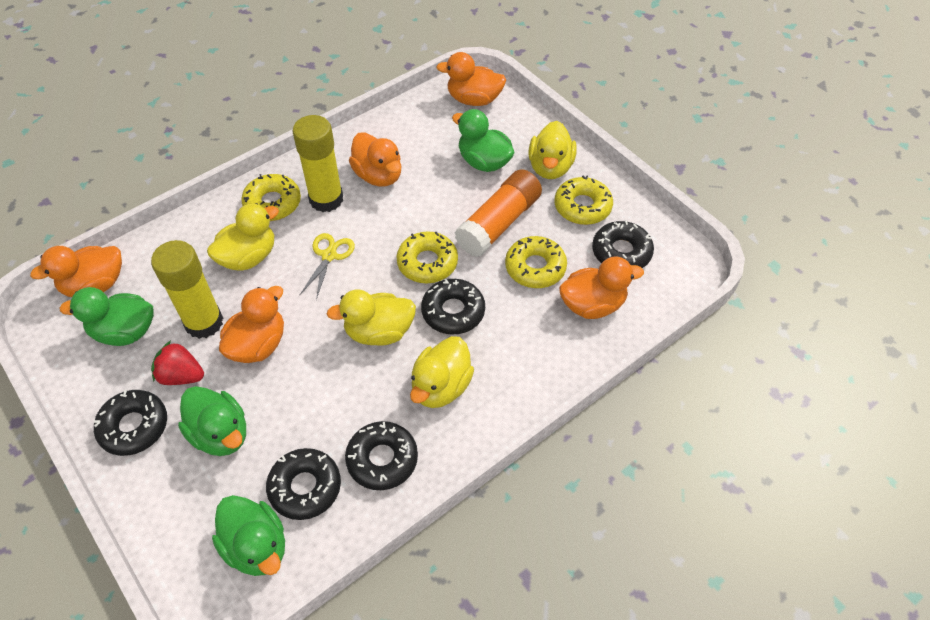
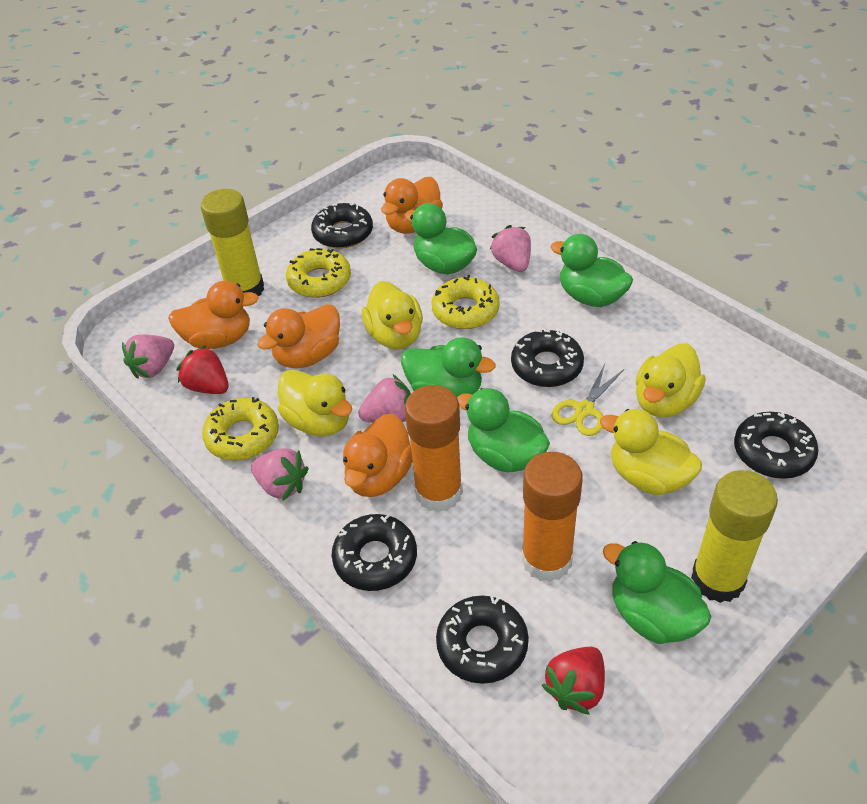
green duck: 4 -> 5
orange duck: 5 -> 4
orange glue stick: 1 -> 2
pink strawberry: 0 -> 4
red strawberry: 1 -> 2
yellow donut: 4 -> 3

